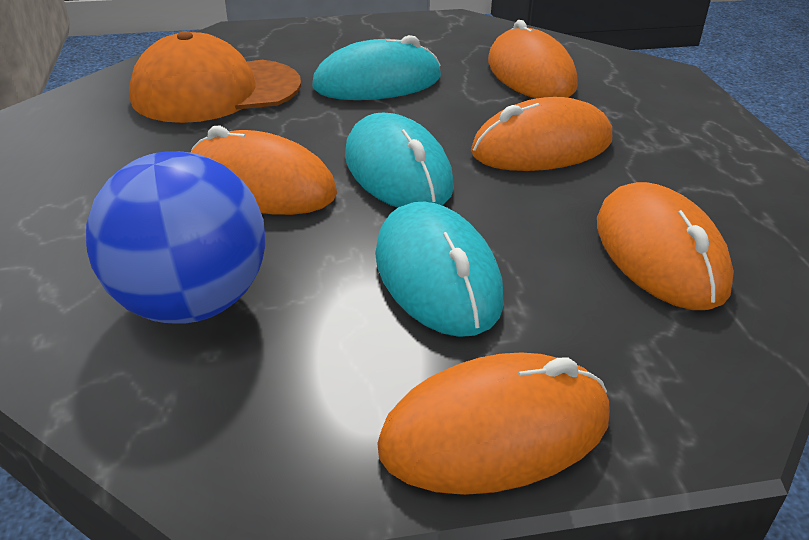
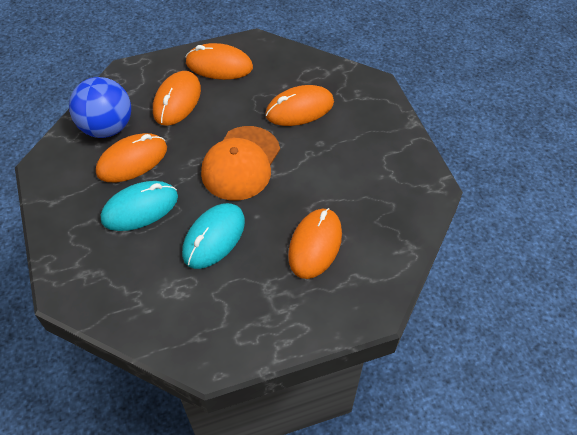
turquoise mouse: 3 -> 2

